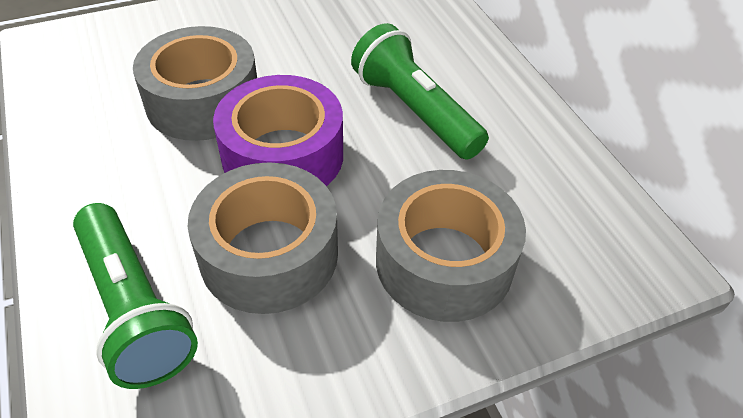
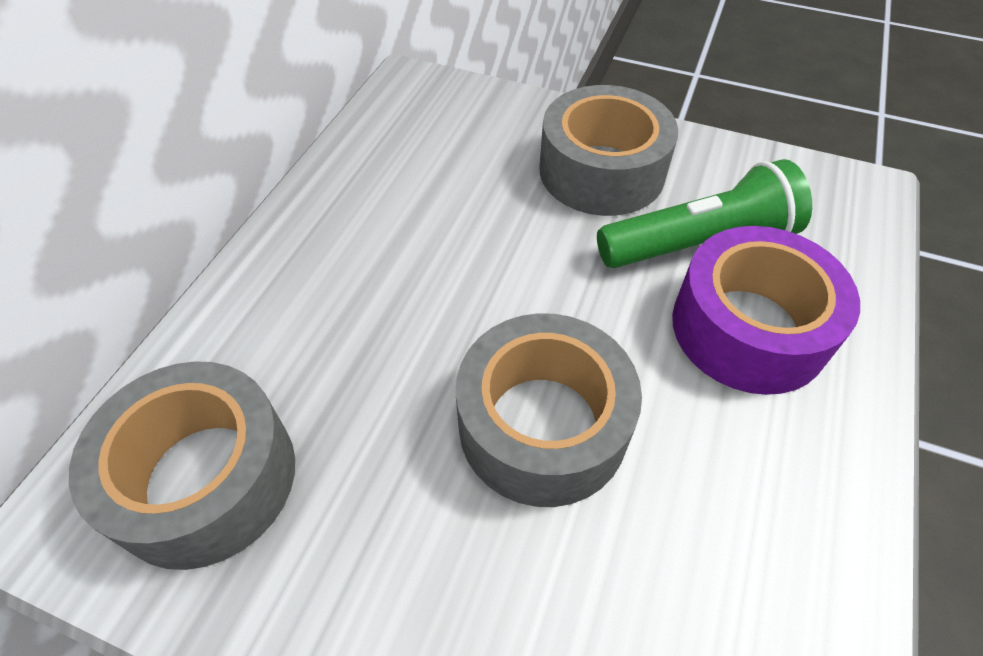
green flashlight: 2 -> 1

